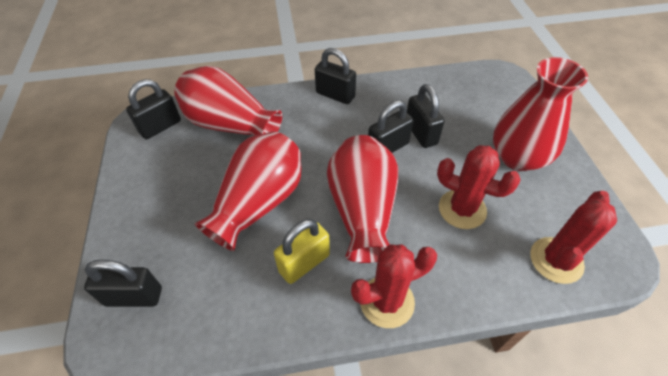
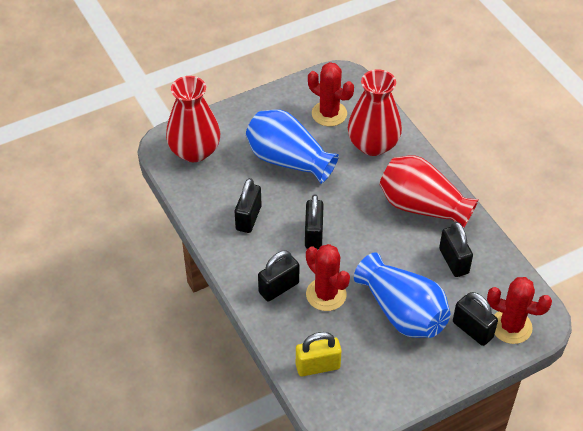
blue vase: 0 -> 2
red vase: 4 -> 3

